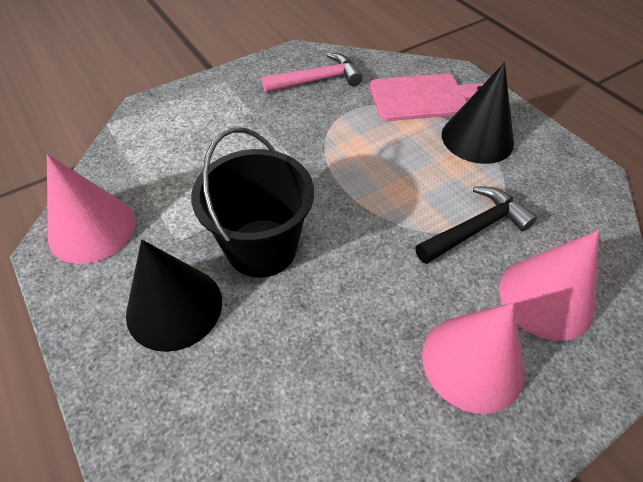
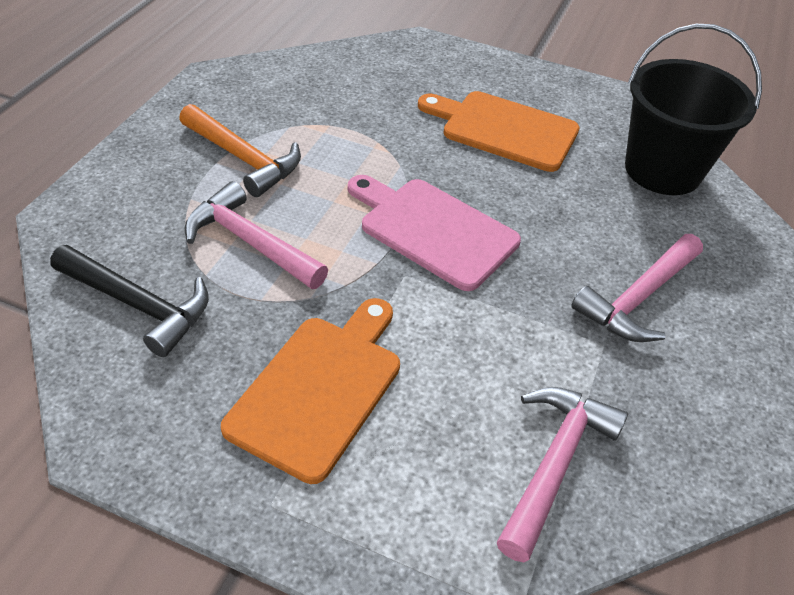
black cone: 2 -> 0
orange cutting board: 0 -> 2
orange hammer: 0 -> 1
pink cone: 3 -> 0
pink hammer: 1 -> 3

